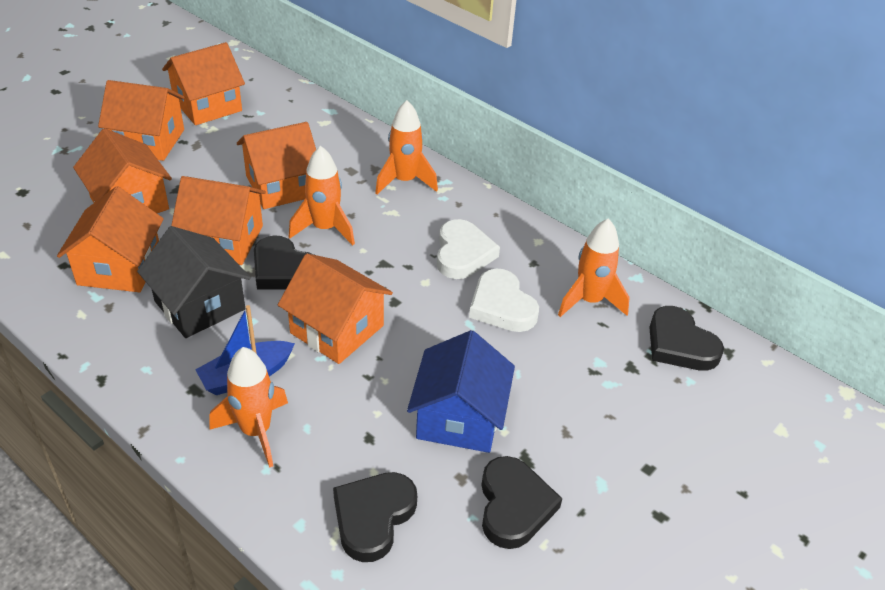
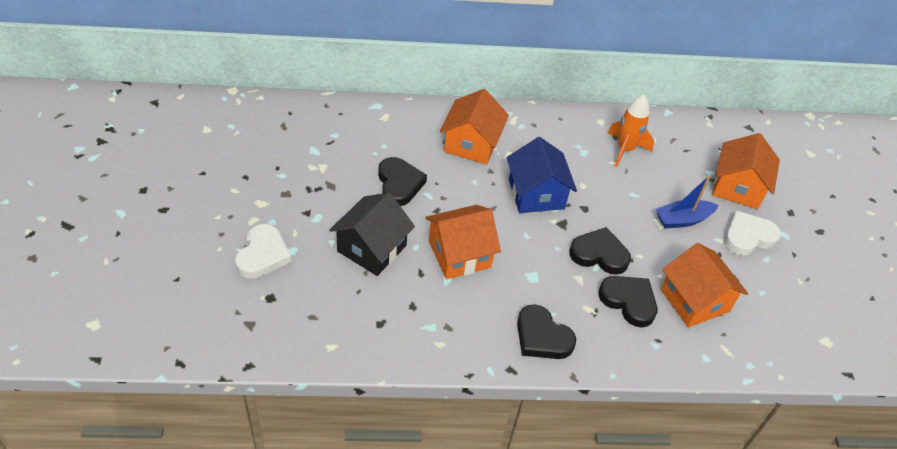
orange house: 7 -> 4
orange rocket: 4 -> 1

